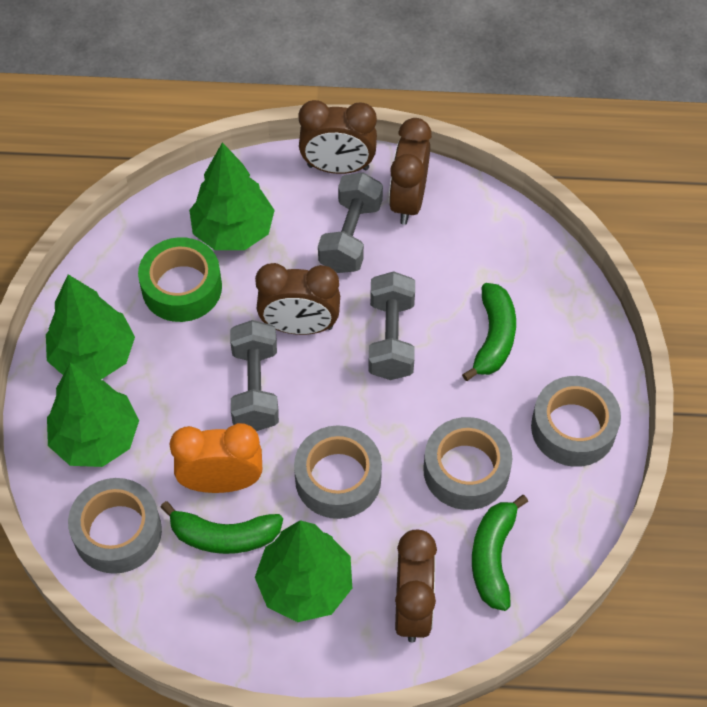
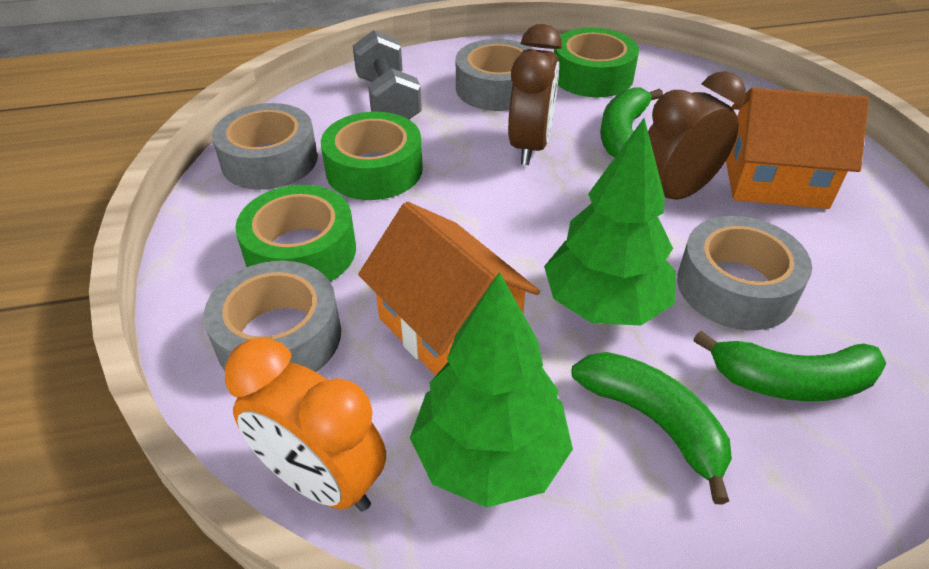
brown clock: 4 -> 2
green tape: 1 -> 3
green tree: 4 -> 2
grey dumbbell: 3 -> 1
orange house: 0 -> 2

